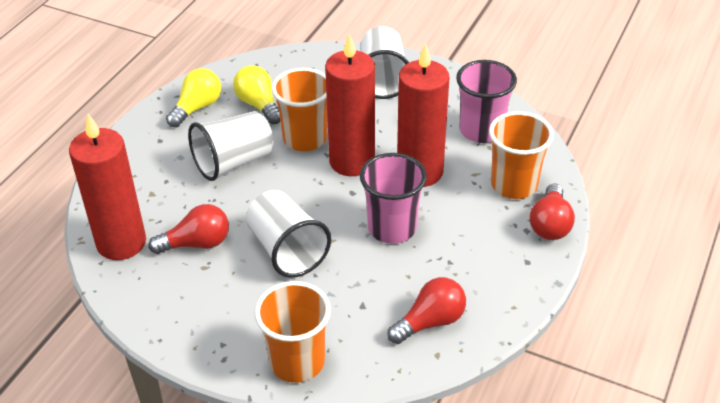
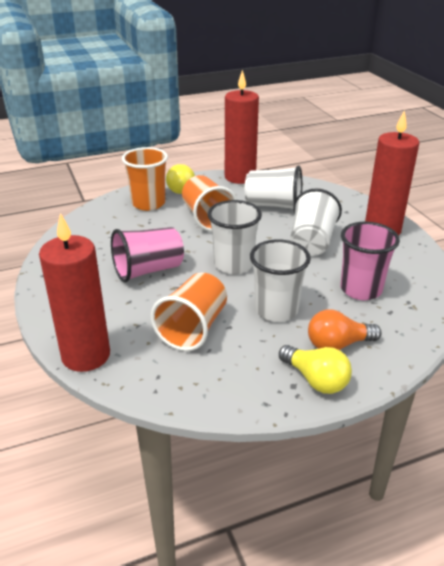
orange light bulb: 0 -> 1
red light bulb: 3 -> 0
white cup: 3 -> 4

